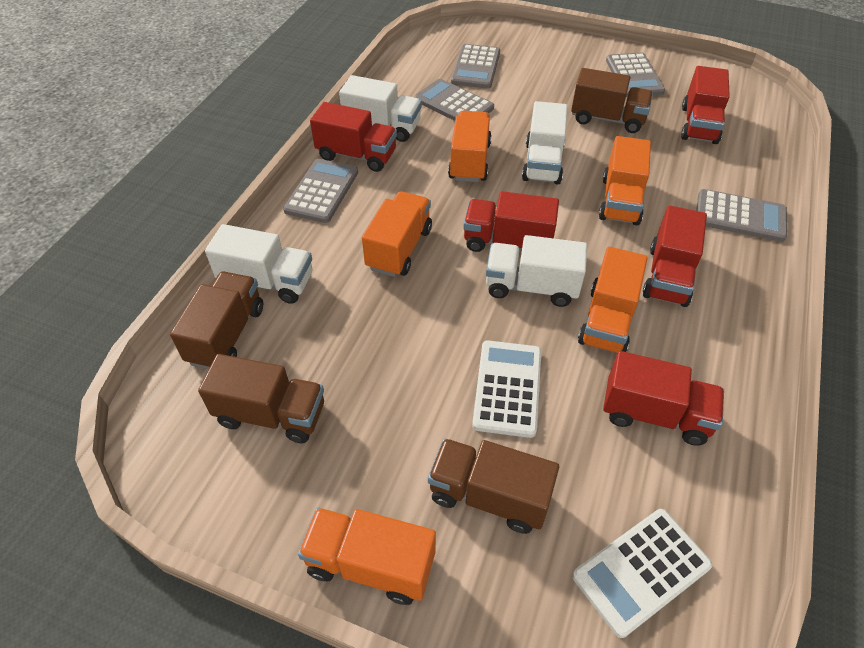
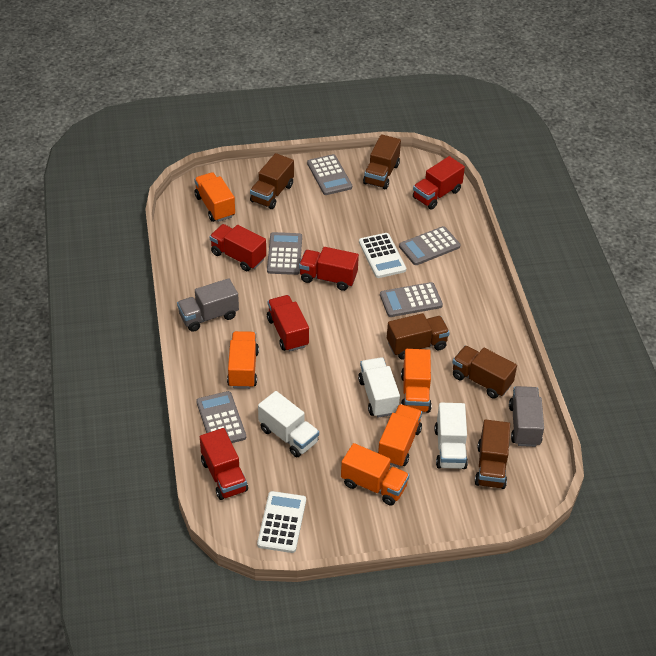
brown truck: 4 -> 5
grey truck: 0 -> 2
white truck: 4 -> 3

